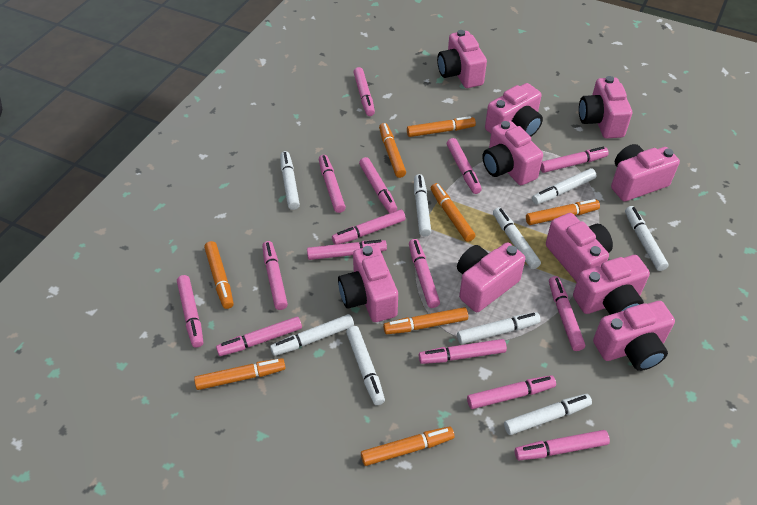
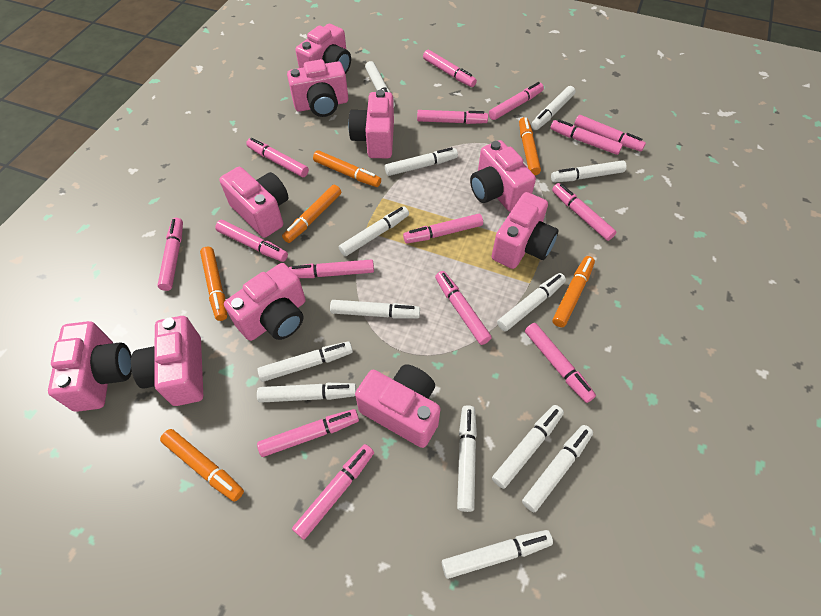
orange marker: 8 -> 6
white marker: 9 -> 13

